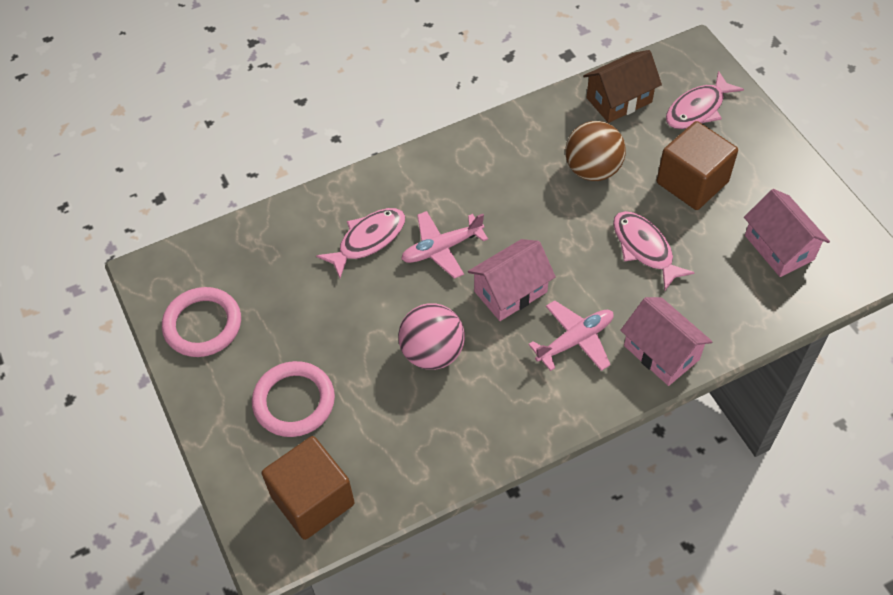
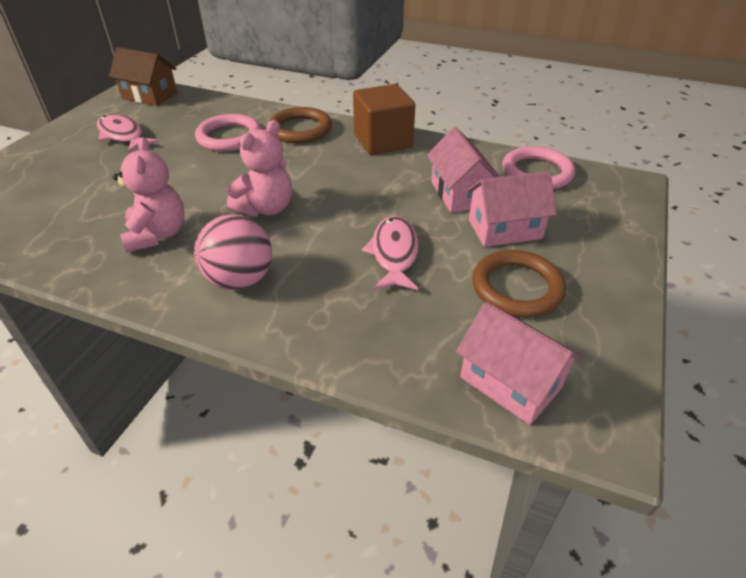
brown ball: 1 -> 0
brown cube: 2 -> 1
brown ring: 0 -> 2
pink fish: 3 -> 2
pink plane: 2 -> 0
pink teddy bear: 0 -> 2

